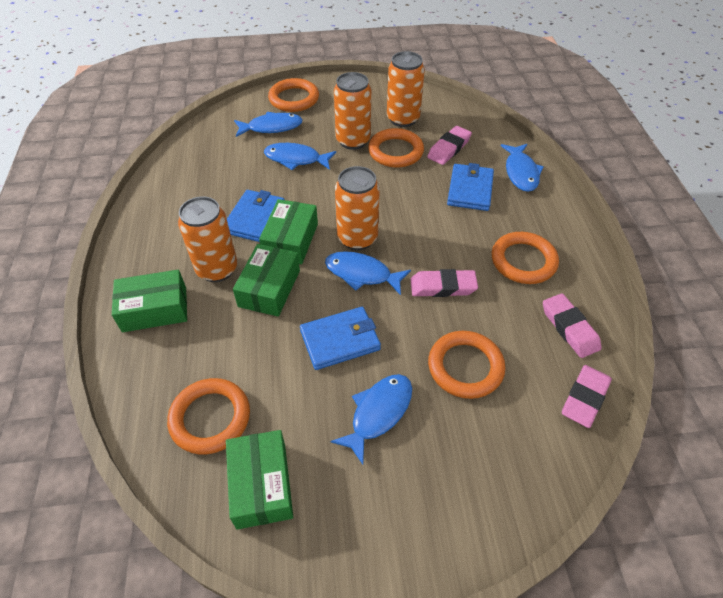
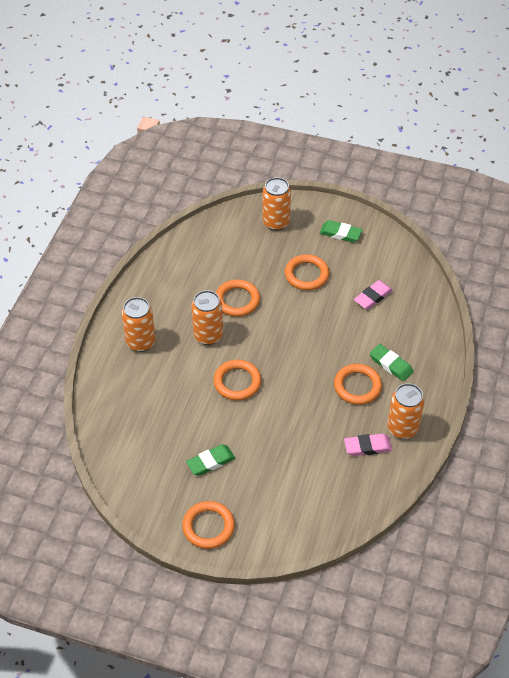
blue fish: 5 -> 0
blue wallet: 3 -> 0
green box: 4 -> 0
green eraser: 0 -> 3
pink eraser: 4 -> 2

